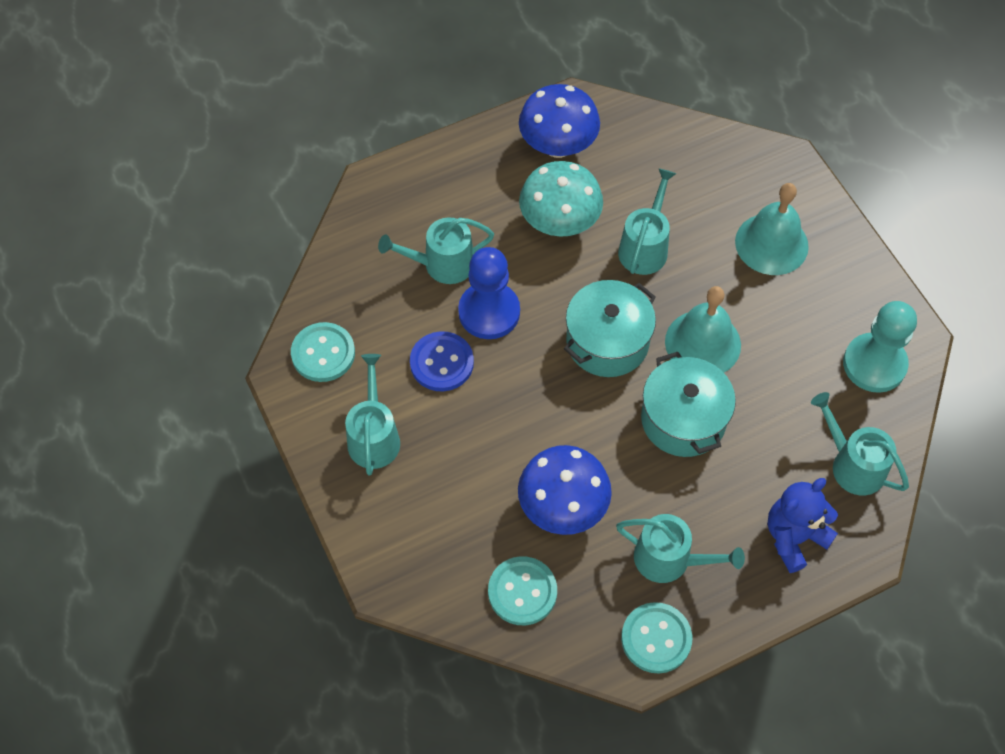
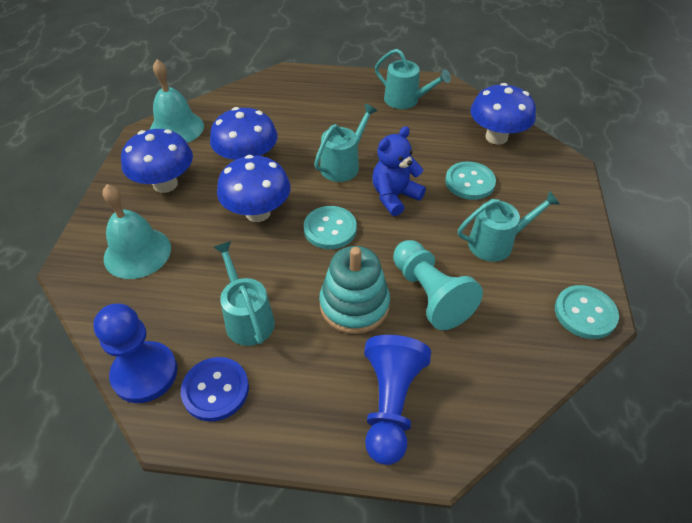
blue mushroom: 2 -> 4
blue pawn: 1 -> 2
turquoise mushroom: 1 -> 0
turquoise pot: 2 -> 0
turquoise stacking toy: 0 -> 1
turquoise watering can: 5 -> 4

